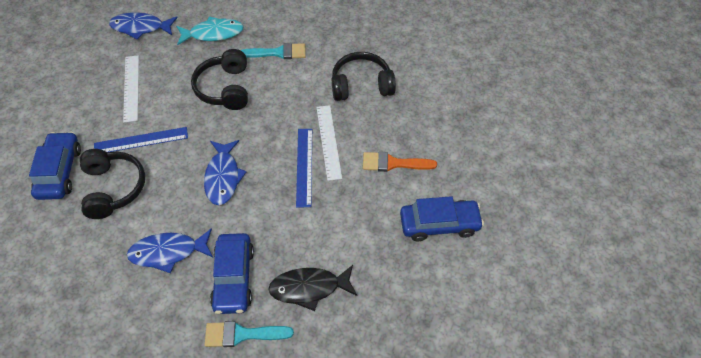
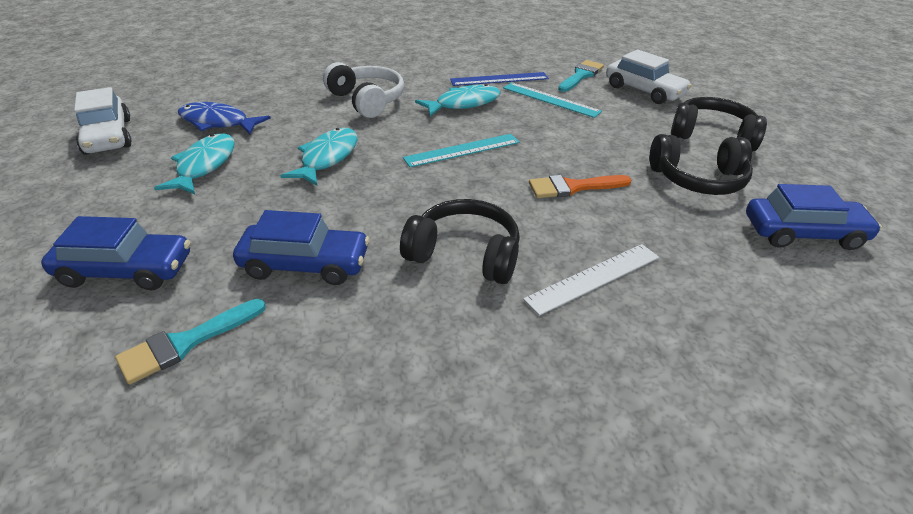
black fish: 1 -> 0
blue fish: 3 -> 1
blue ruler: 2 -> 1
turquoise fish: 1 -> 3
turquoise ruler: 0 -> 2
white car: 0 -> 2
white headphones: 0 -> 1
white ruler: 2 -> 1

